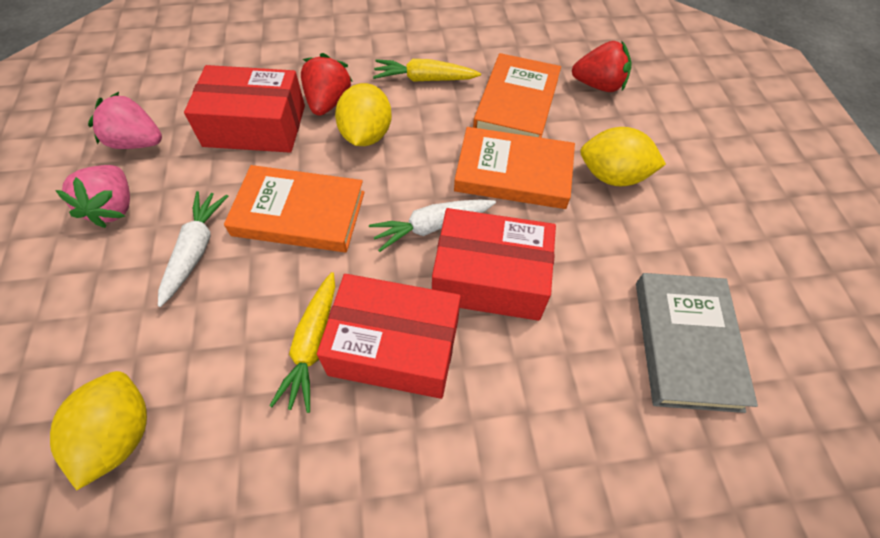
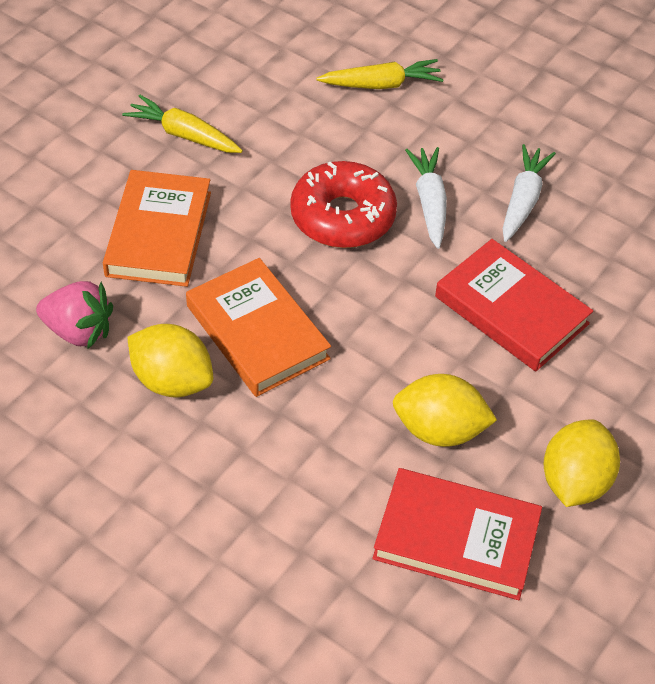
grey book: 1 -> 0
orange book: 3 -> 2
pink strawberry: 2 -> 1
red book: 0 -> 2
red box: 3 -> 0
red donut: 0 -> 1
red strawberry: 2 -> 0

